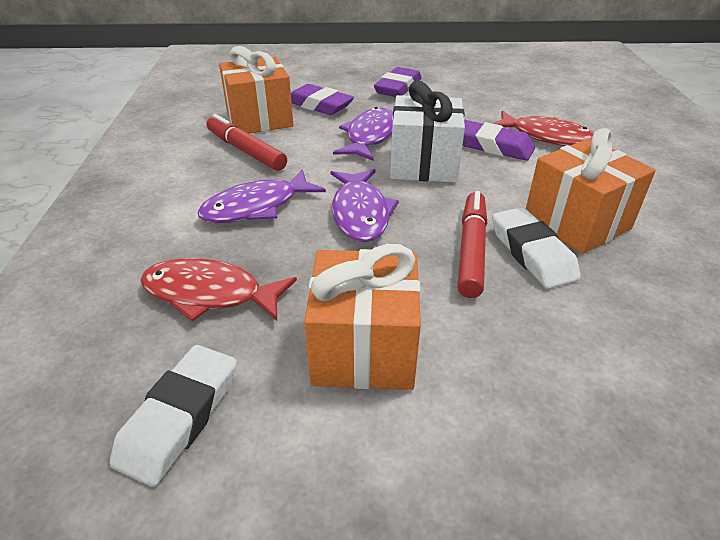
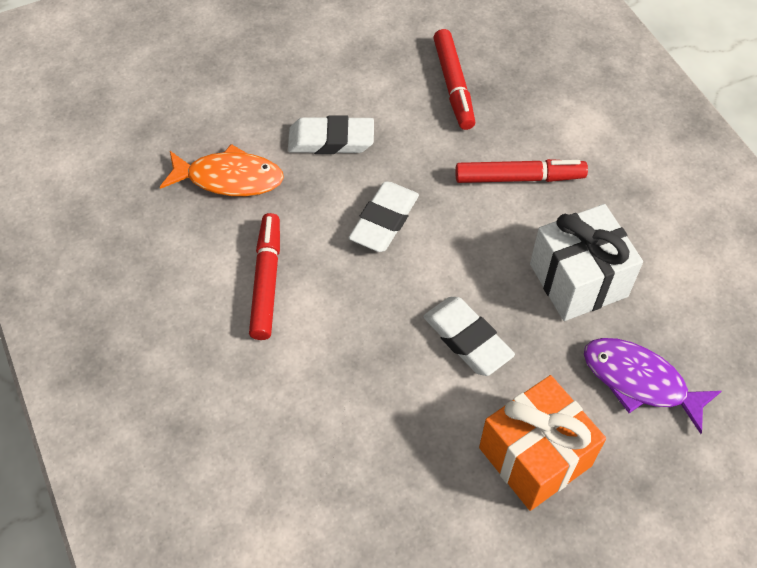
orange fish: 0 -> 1
orange gift: 3 -> 1
purple eraser: 3 -> 0
purple fish: 3 -> 1
red fish: 2 -> 0
red marker: 2 -> 3
white eraser: 2 -> 3

